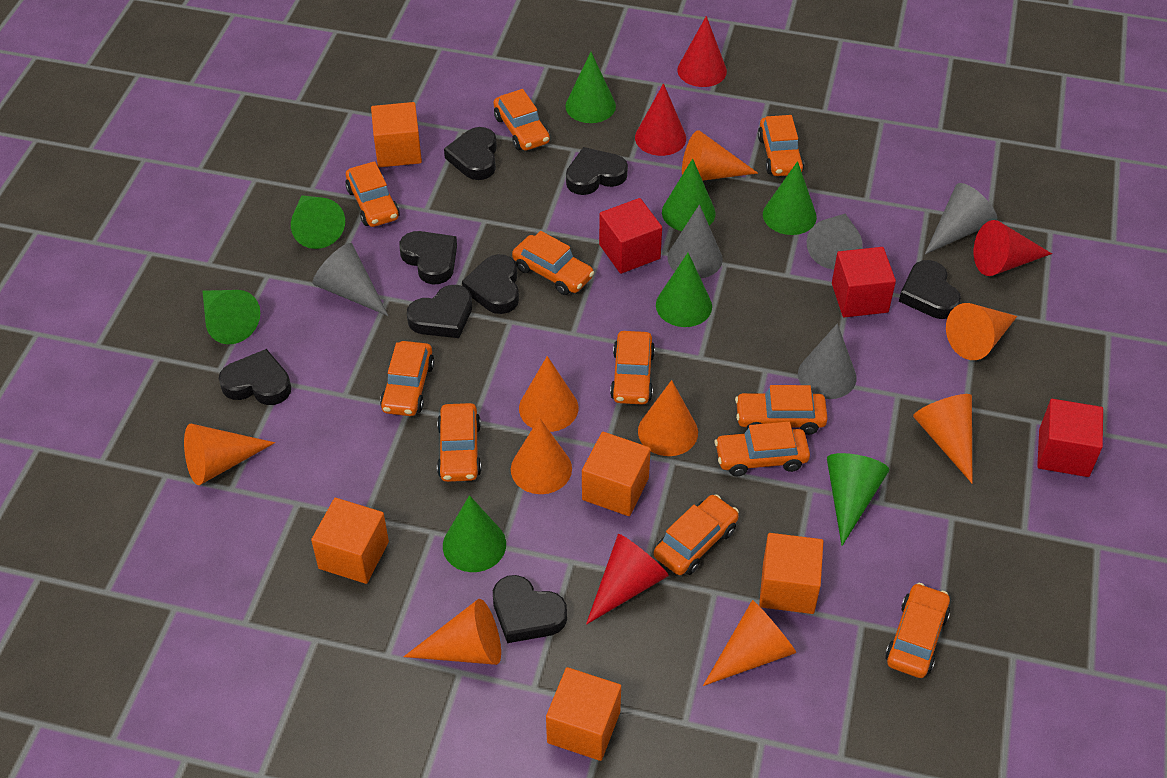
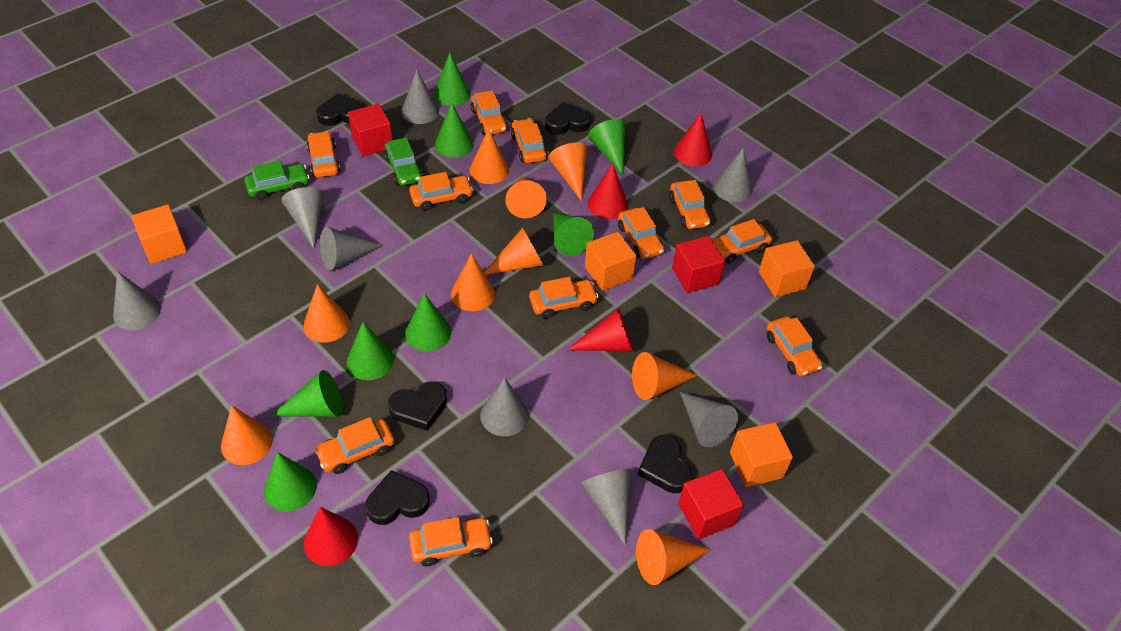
black heart: 8 -> 5
green car: 0 -> 2
grey cone: 5 -> 8
orange cube: 5 -> 4

